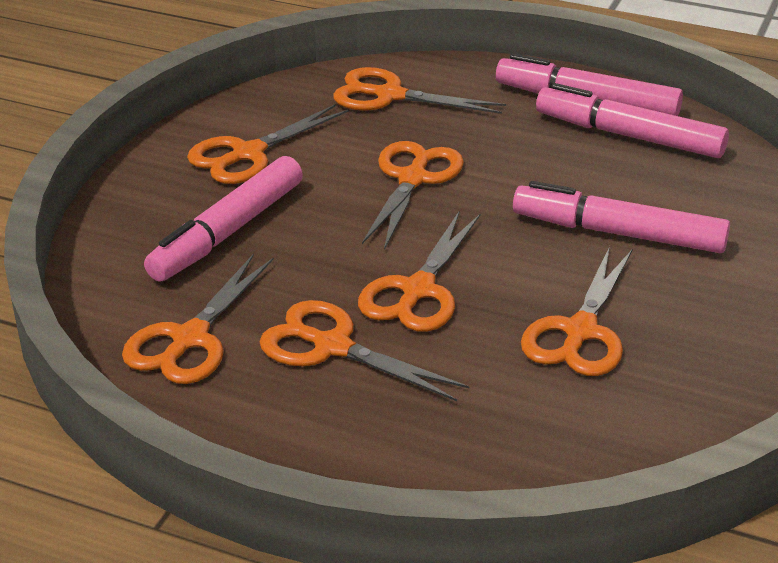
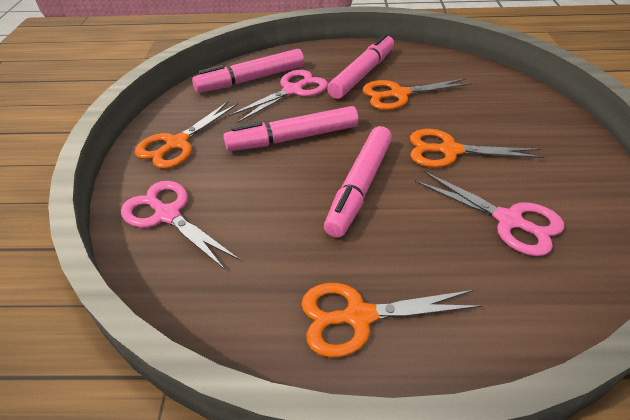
orange scissors: 7 -> 4
pink scissors: 0 -> 3

